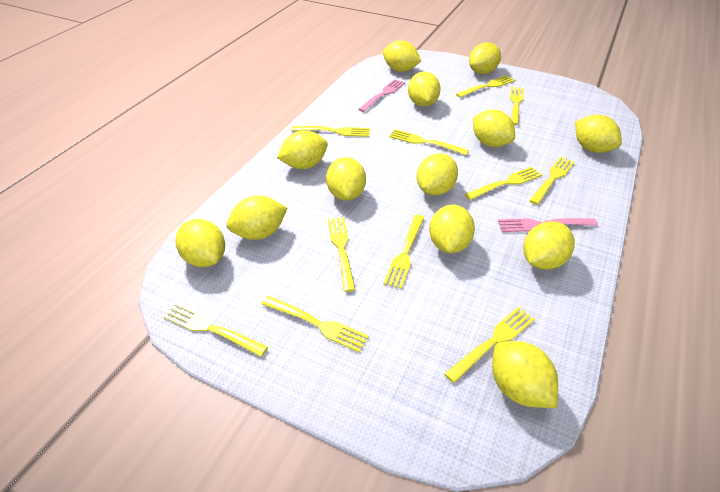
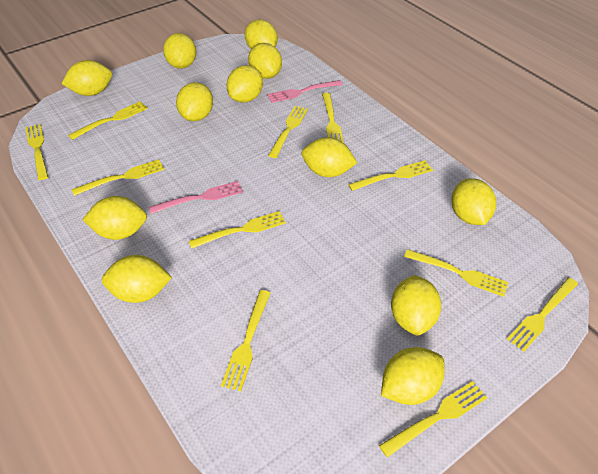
yellow lemon: 13 -> 12

